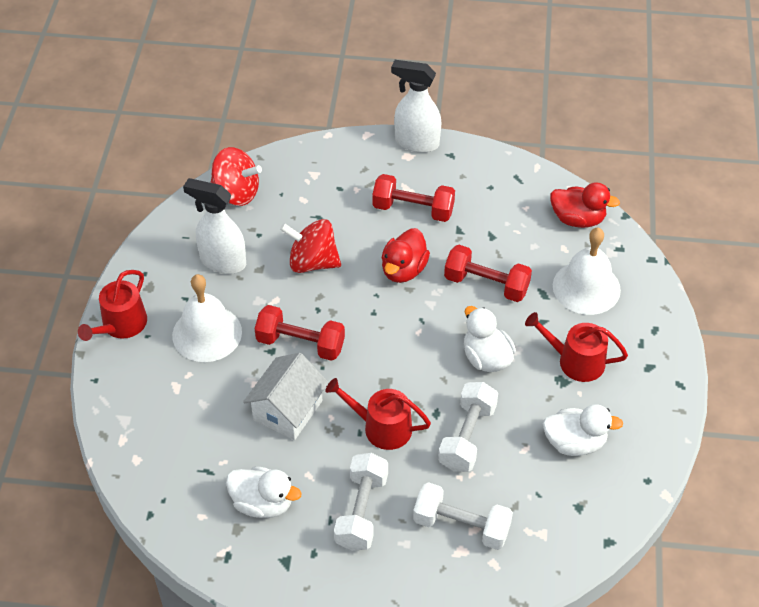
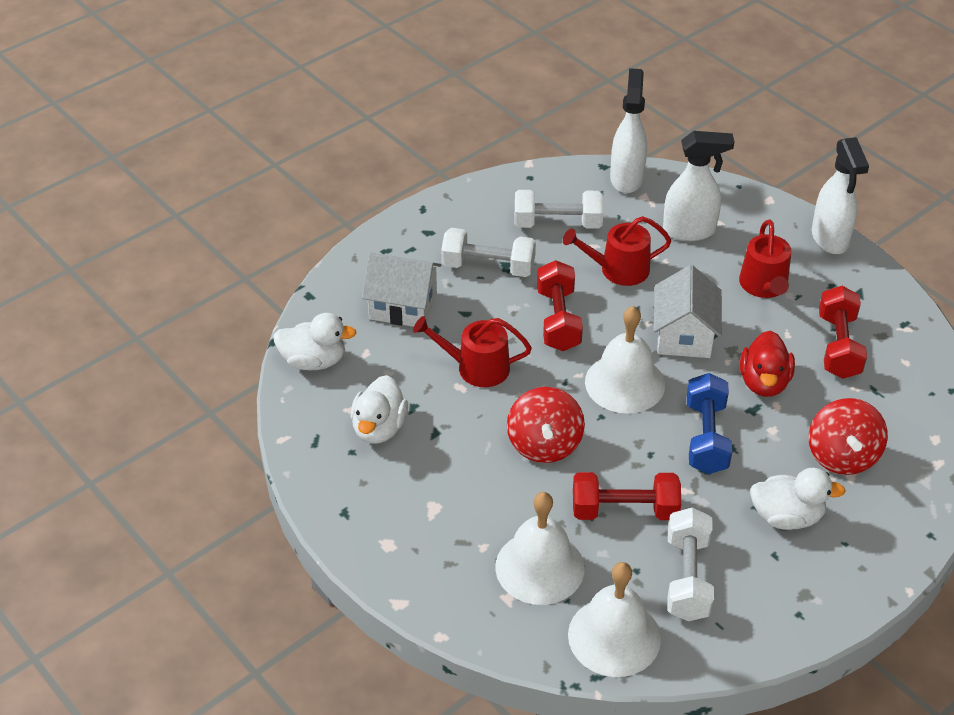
blue dumbbell: 0 -> 1
red duck: 2 -> 1
white bell: 2 -> 3
white house: 1 -> 2
white spray bottle: 2 -> 3

